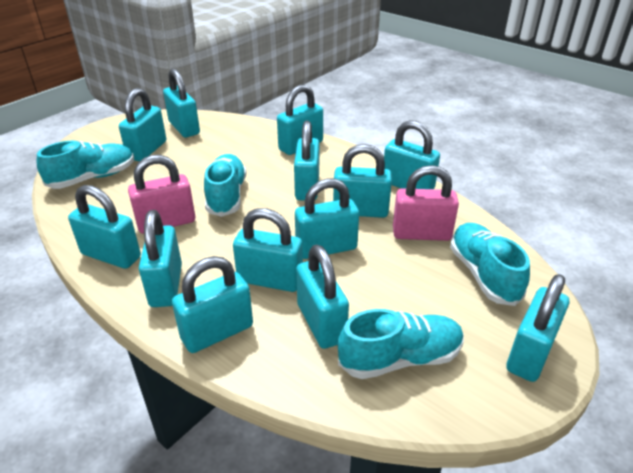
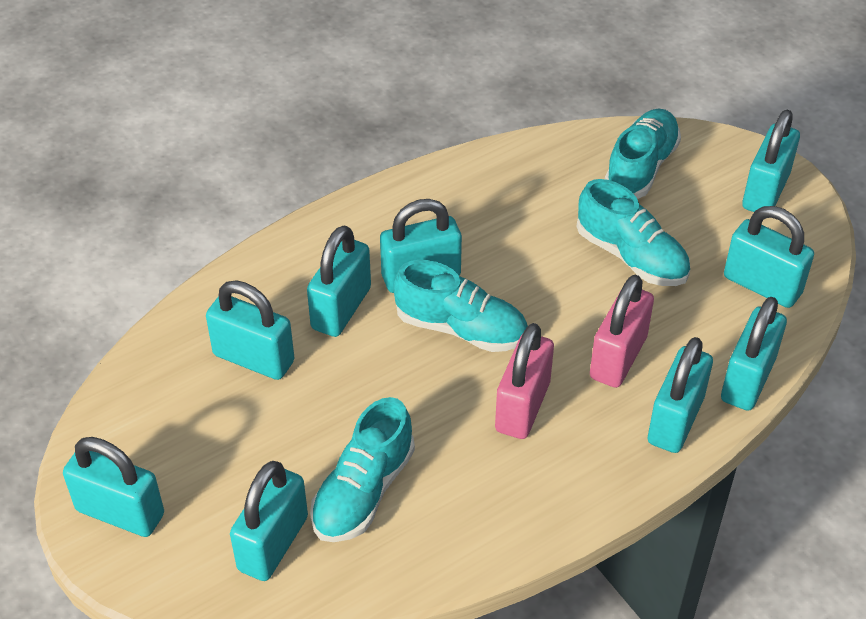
turquoise padlock: 13 -> 9

